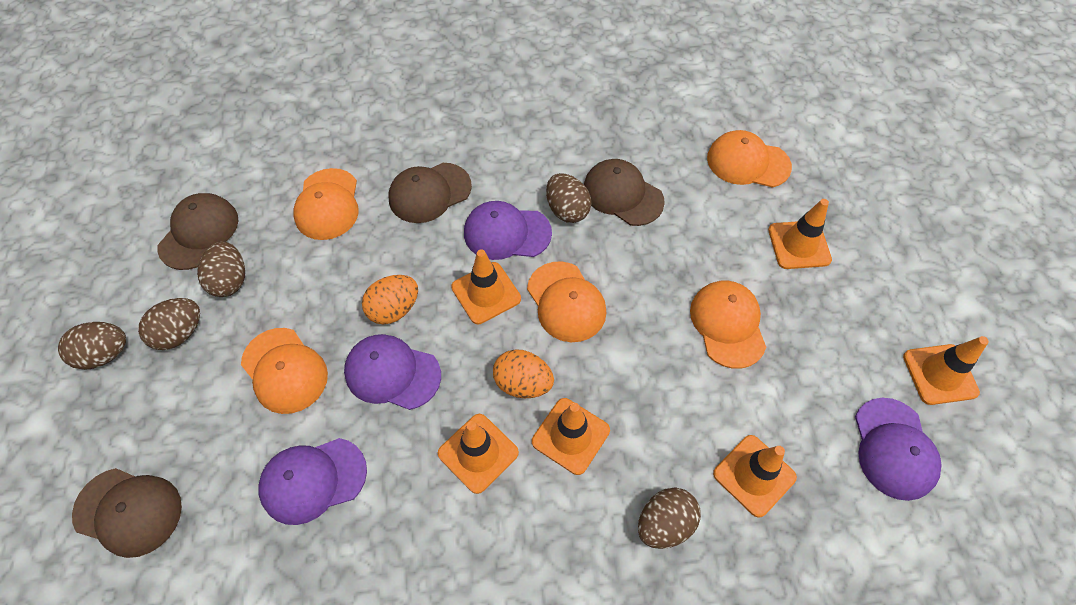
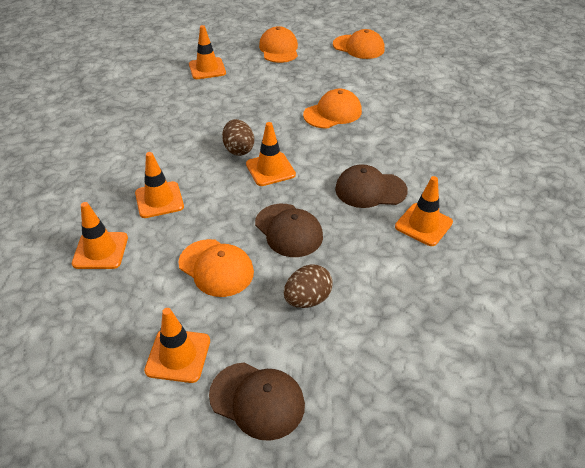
brown cap: 4 -> 3
brown egg: 5 -> 2
orange cap: 5 -> 4
orange egg: 2 -> 0
purple cap: 4 -> 0

